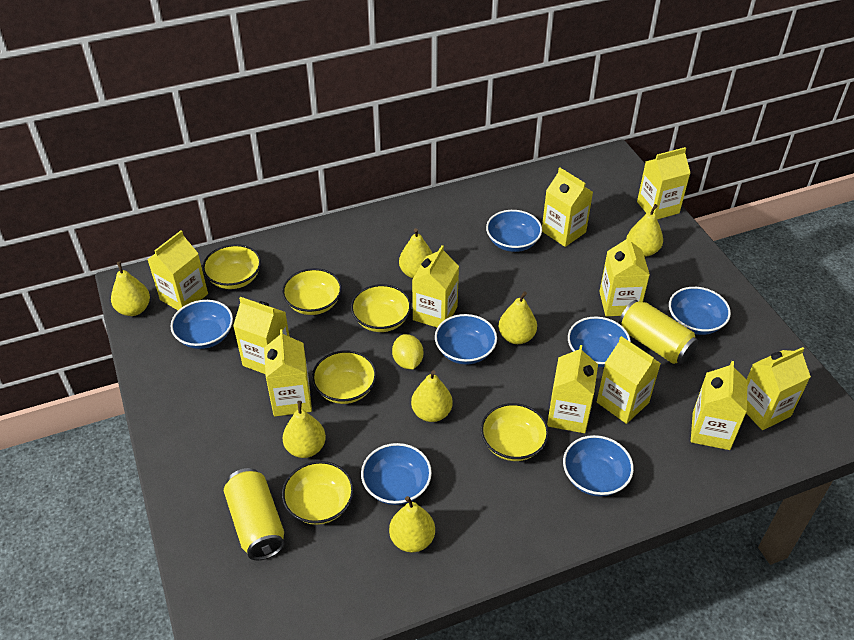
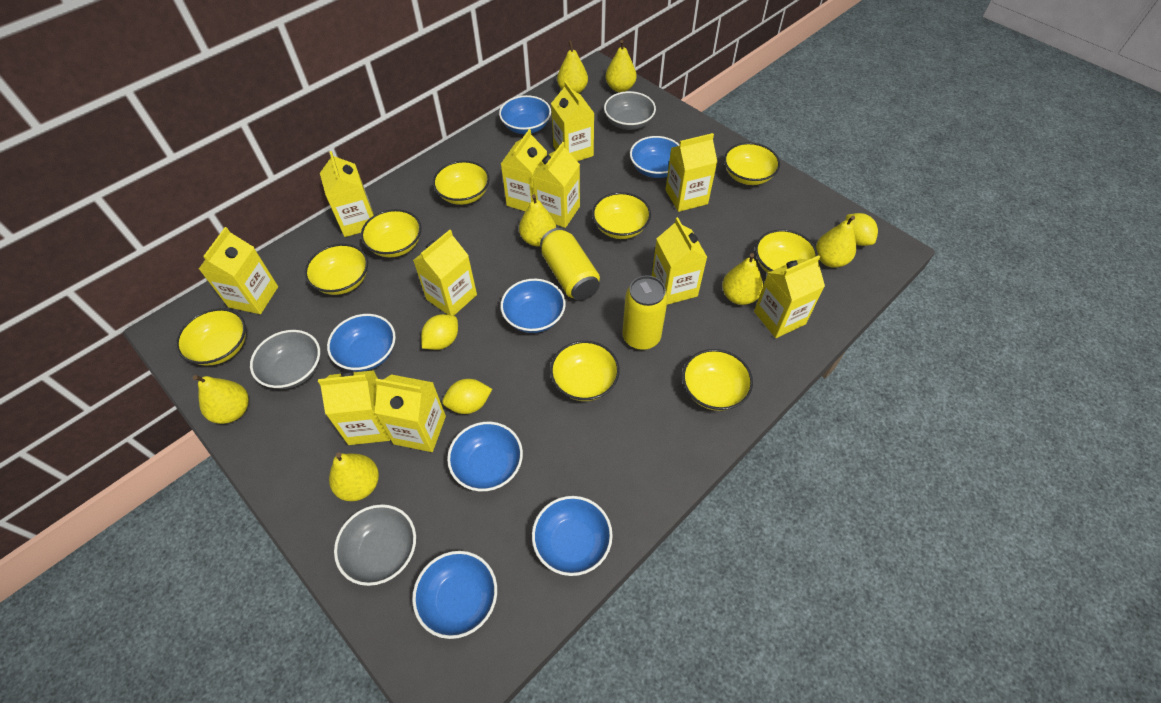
grey bowl: 0 -> 3
yellow bowl: 6 -> 9
yellow lemon: 1 -> 3

